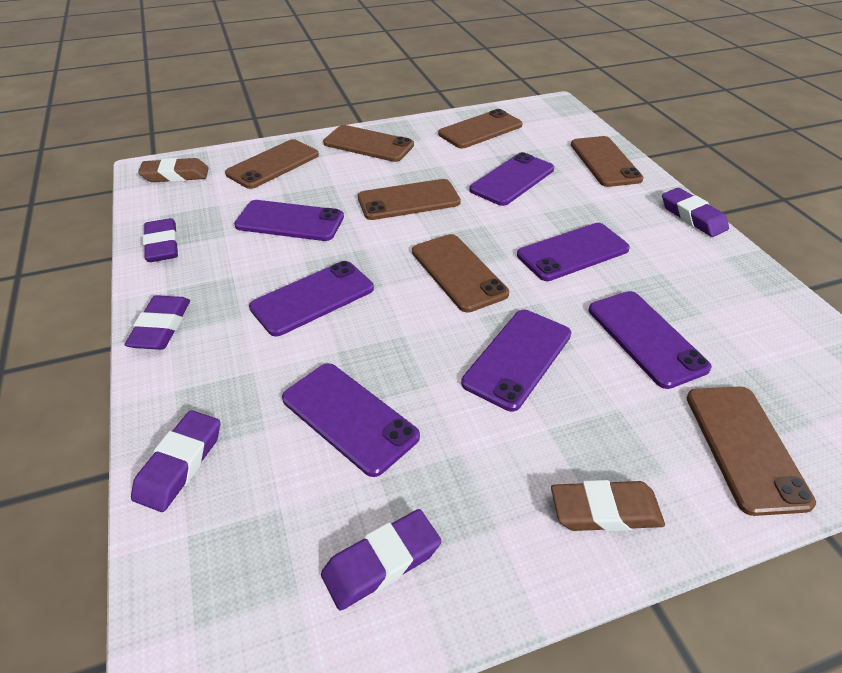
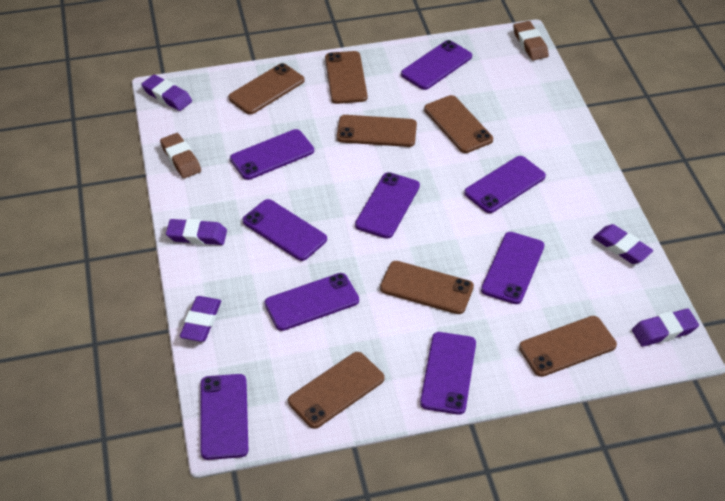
purple phone: 7 -> 9

